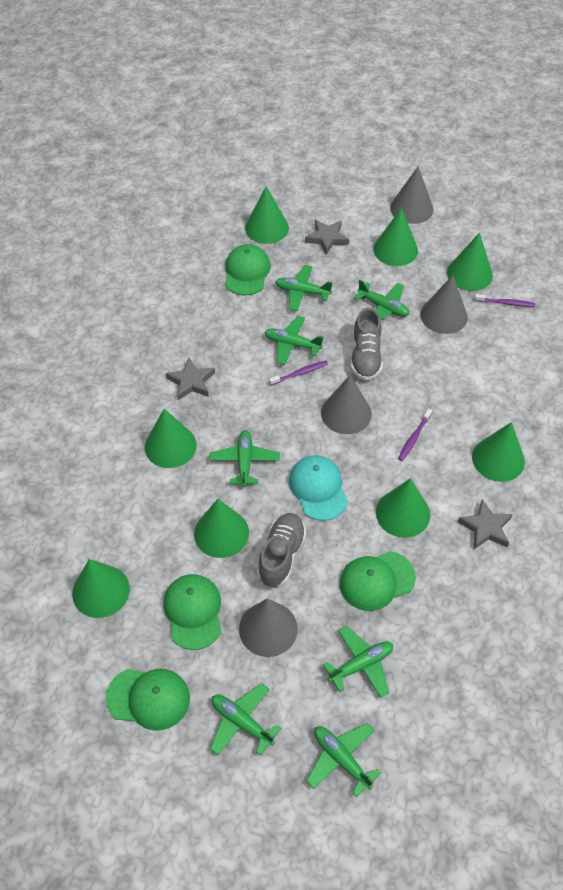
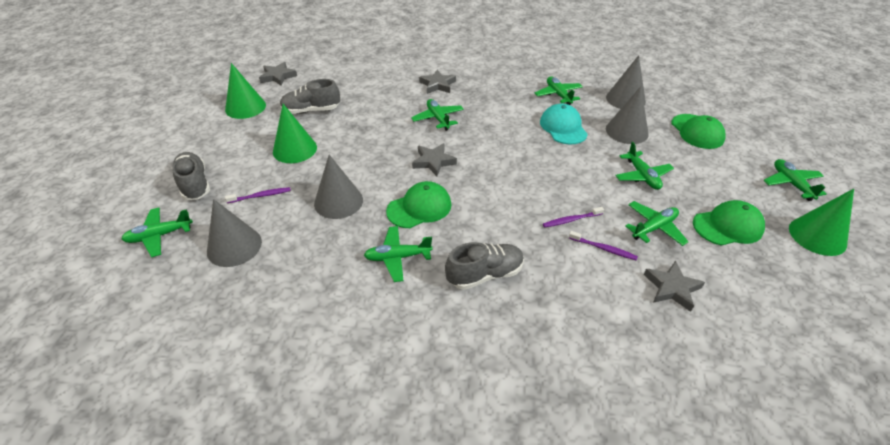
green cap: 4 -> 3
green cone: 8 -> 3
grey shoe: 2 -> 3
grey star: 3 -> 4

